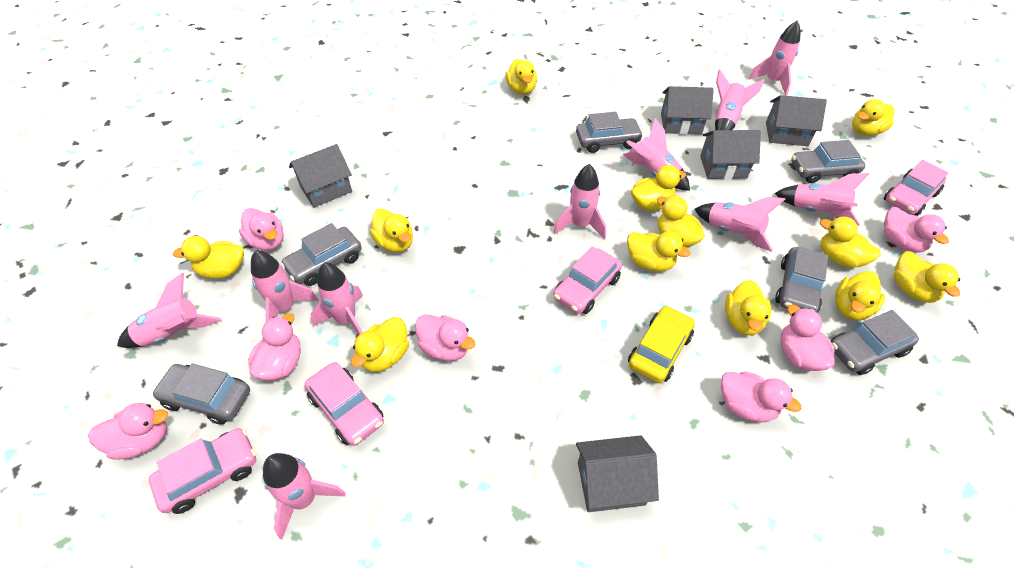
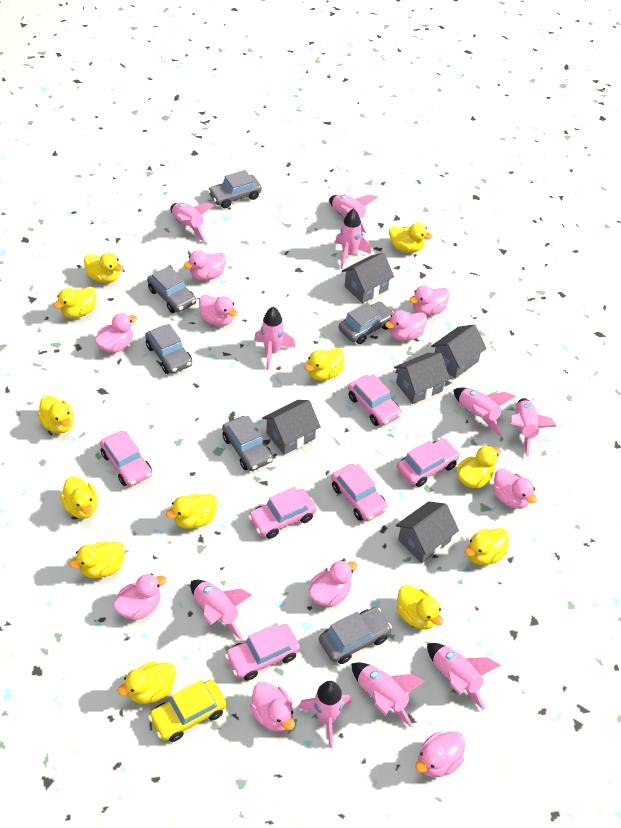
pink car: 4 -> 6
pink duck: 7 -> 10

